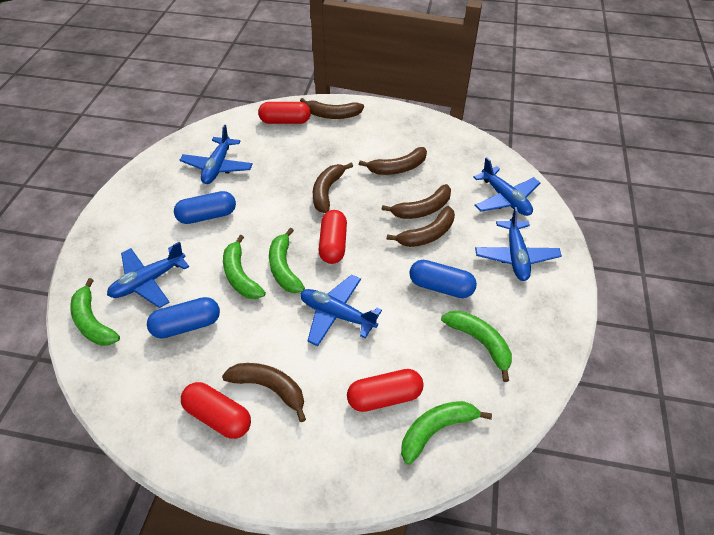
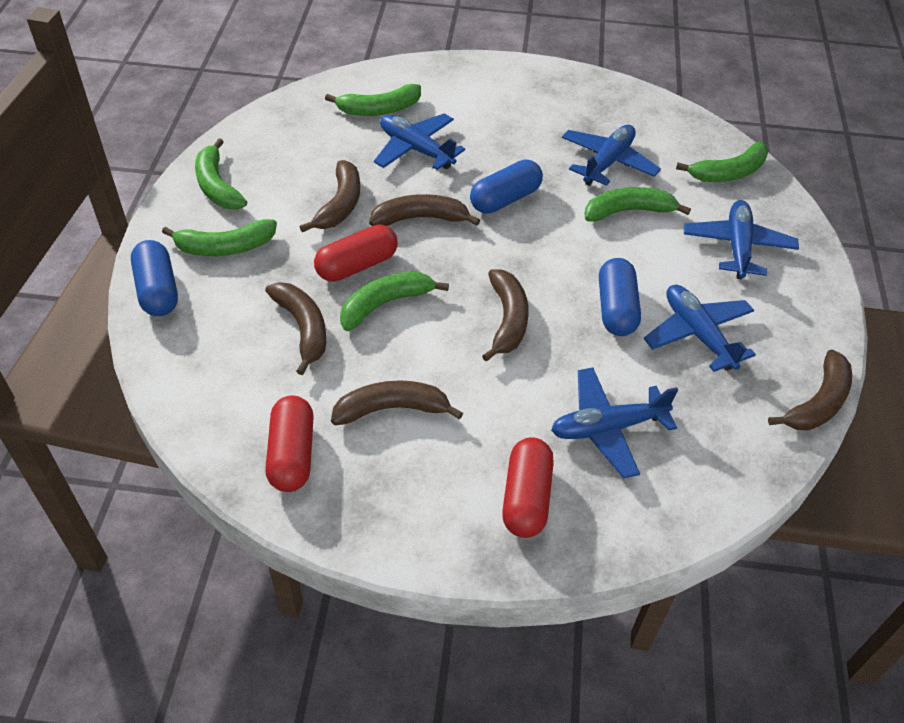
green banana: 5 -> 6
red capsule: 4 -> 3

